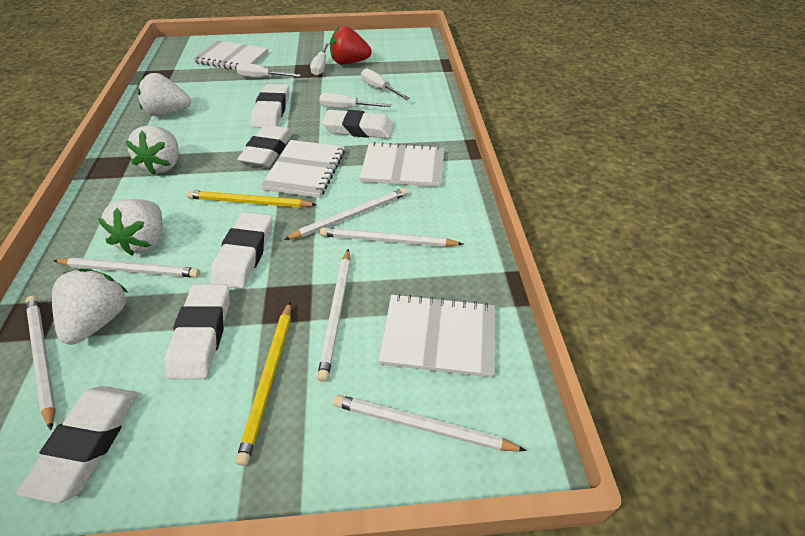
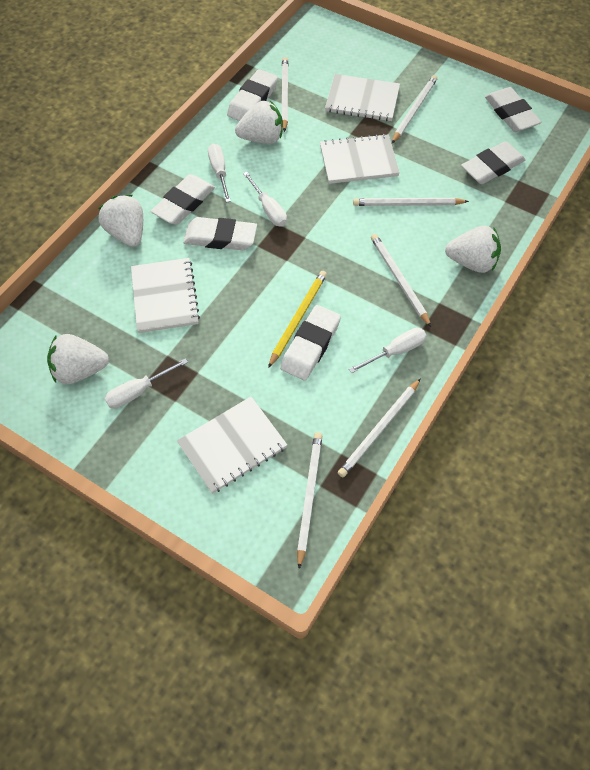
red strawberry: 1 -> 0
yellow pencil: 2 -> 1

